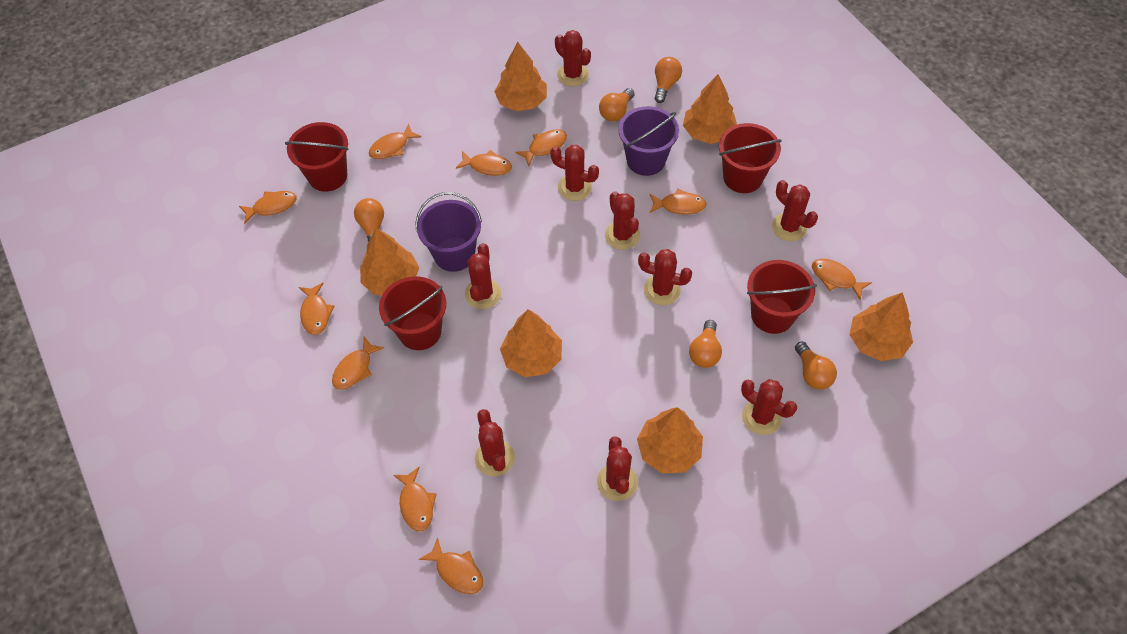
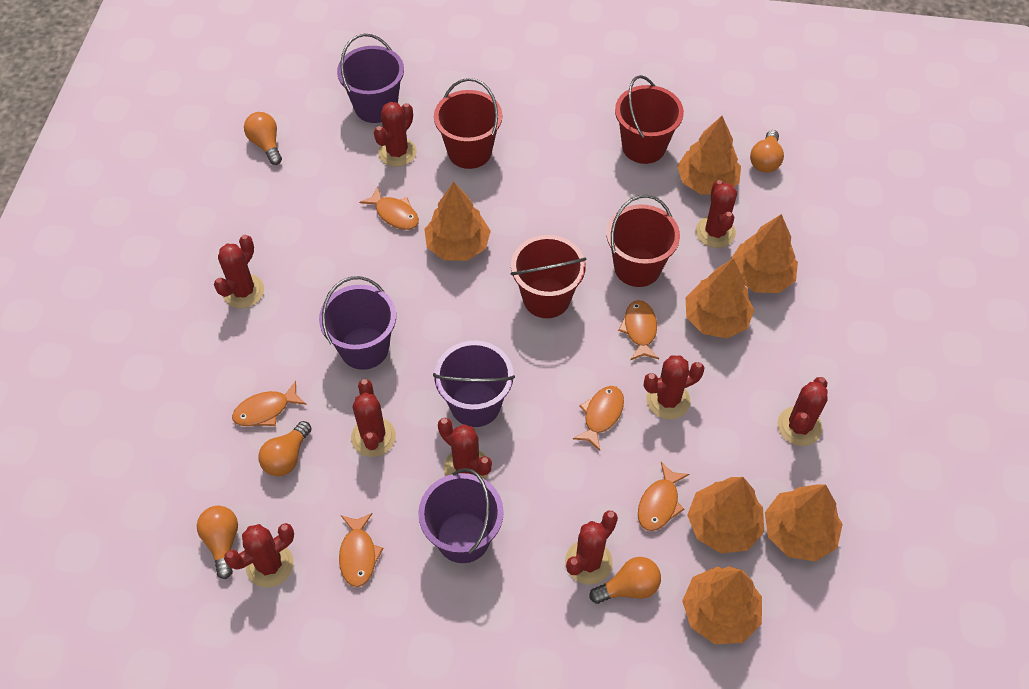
orange fish: 10 -> 6
orange tree: 6 -> 7
purple bucket: 2 -> 4

